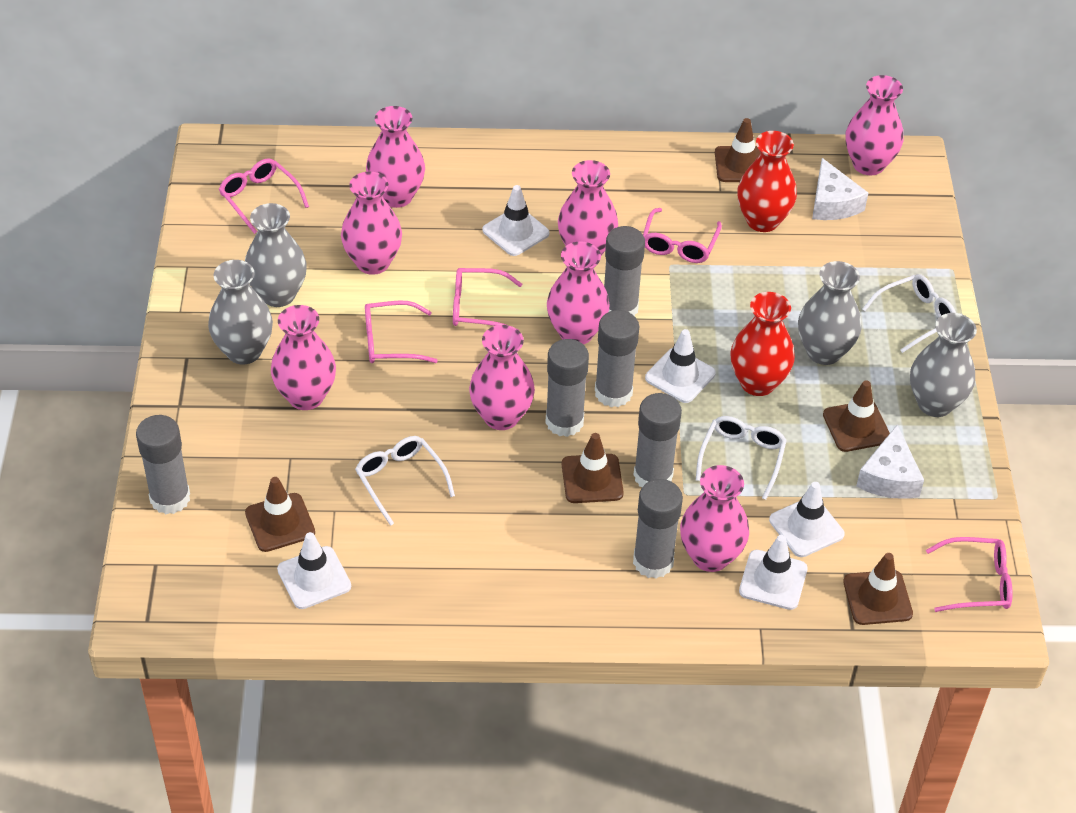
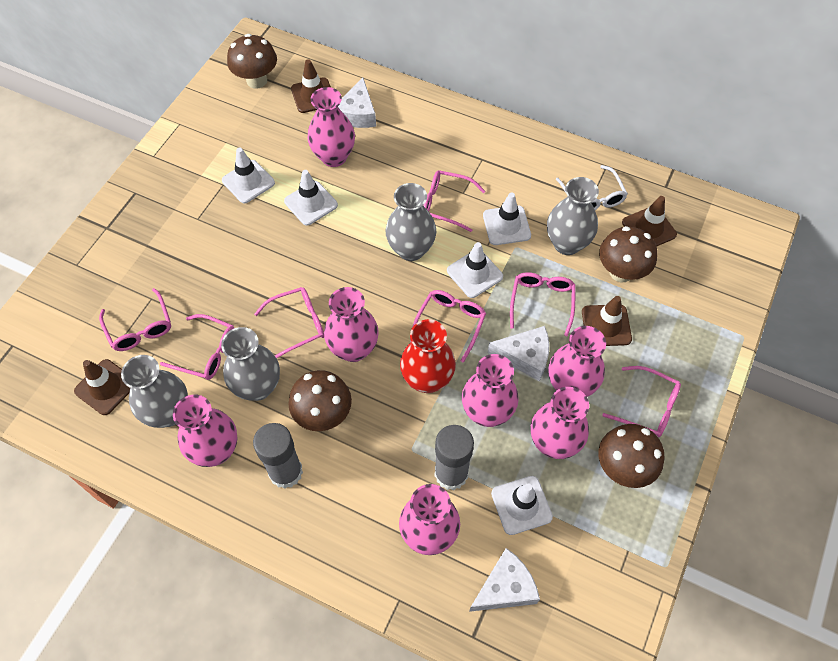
brown mushroom: 0 -> 4
brown traffic cone: 5 -> 4
grey glue stick: 6 -> 2
pink glasses: 5 -> 7
pink vase: 8 -> 7
red vase: 2 -> 1
white cheese: 2 -> 3
white glasses: 3 -> 1

